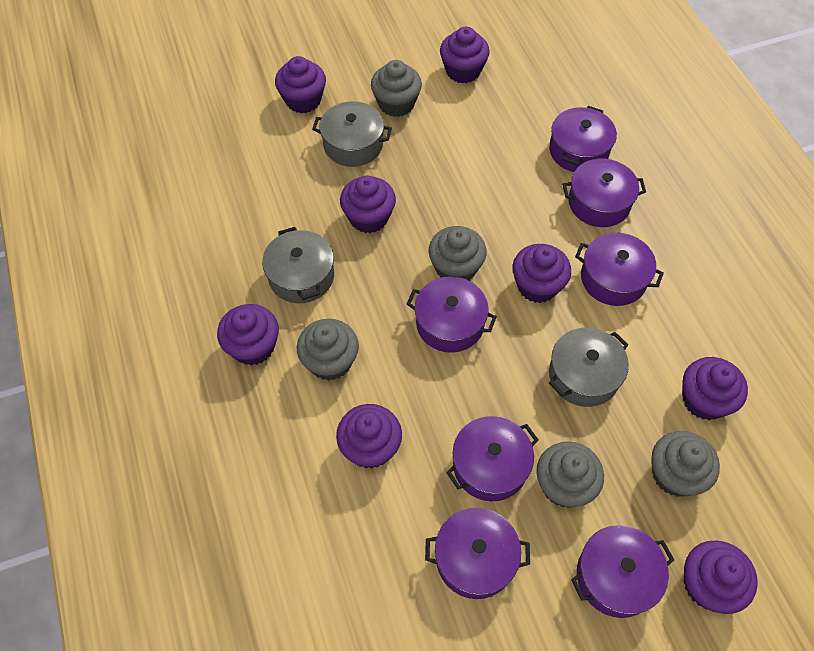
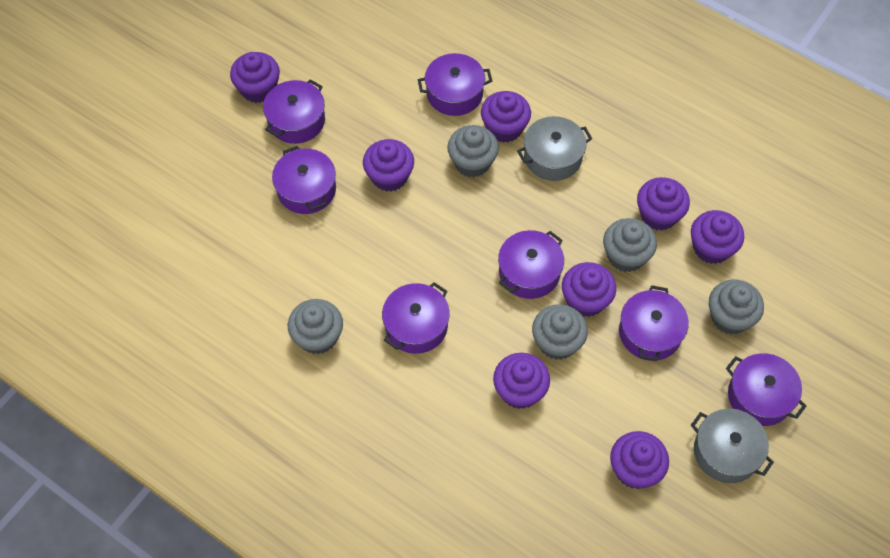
grey pot: 3 -> 2

